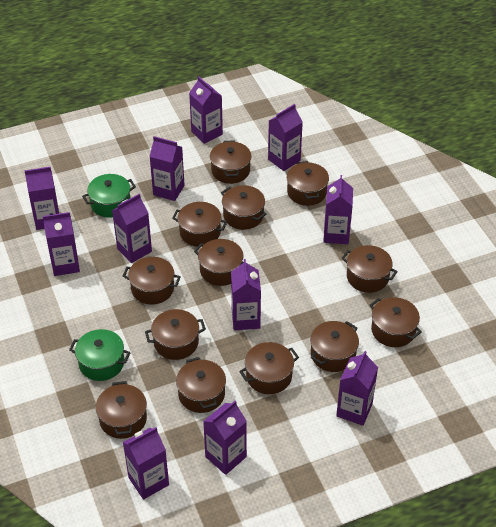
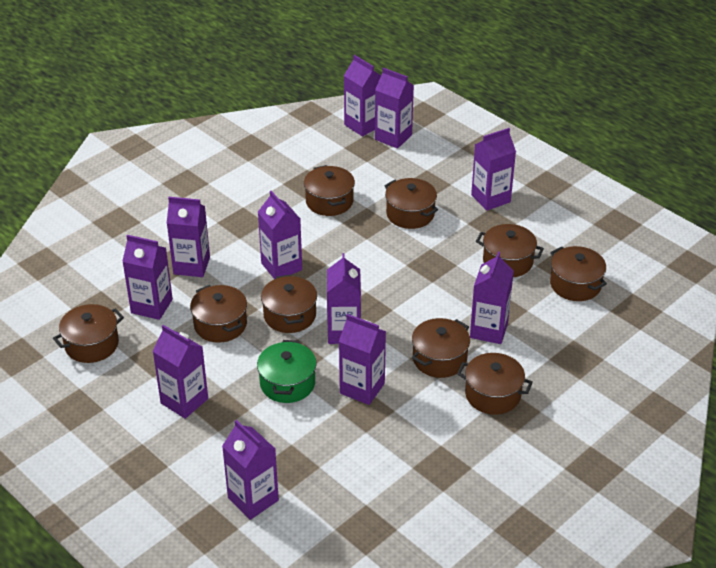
brown pot: 13 -> 9
green pot: 2 -> 1

